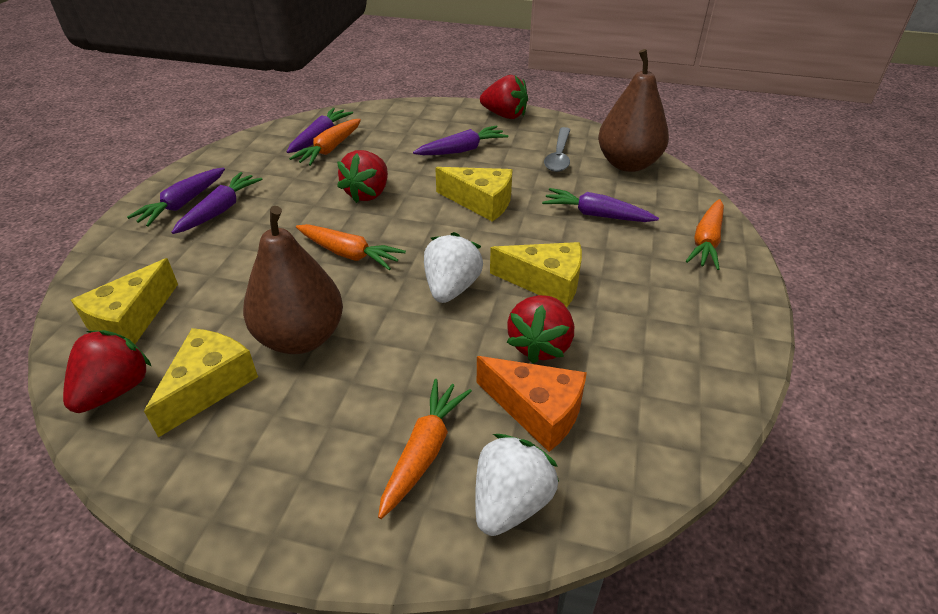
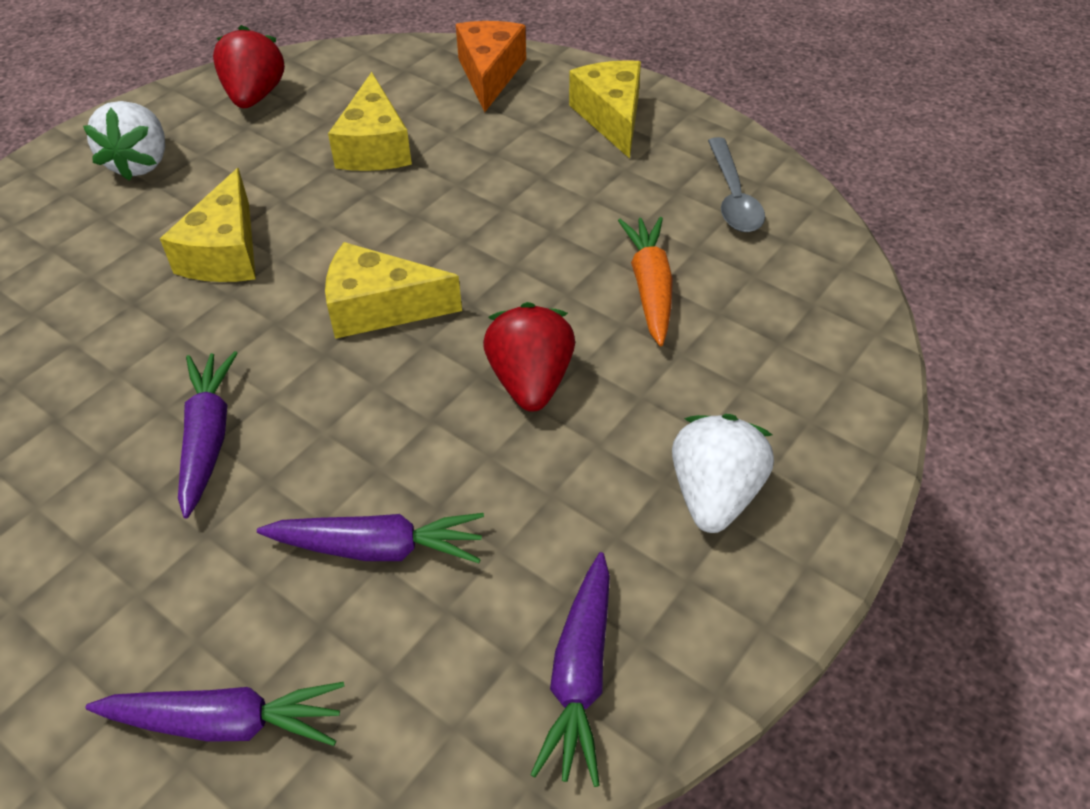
brown pear: 2 -> 0
orange carrot: 4 -> 1
purple carrot: 5 -> 4
red strawberry: 4 -> 2

